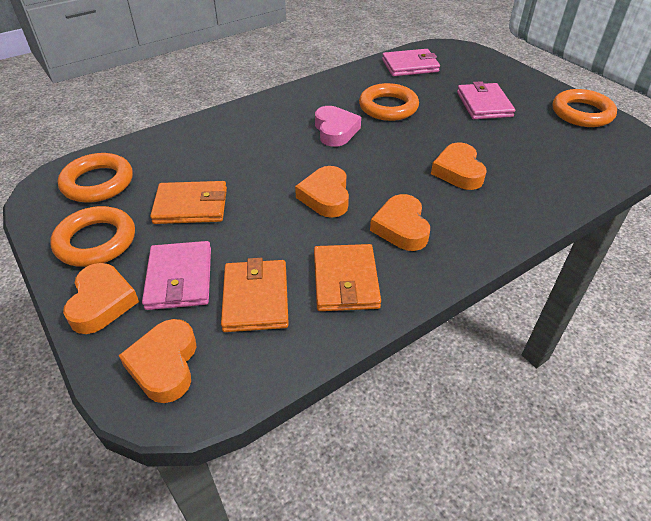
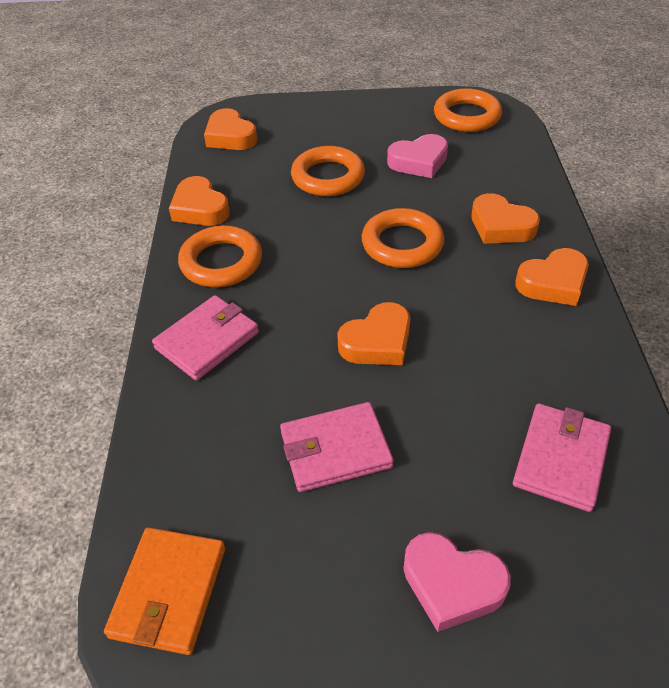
orange wallet: 3 -> 1
pink heart: 1 -> 2

